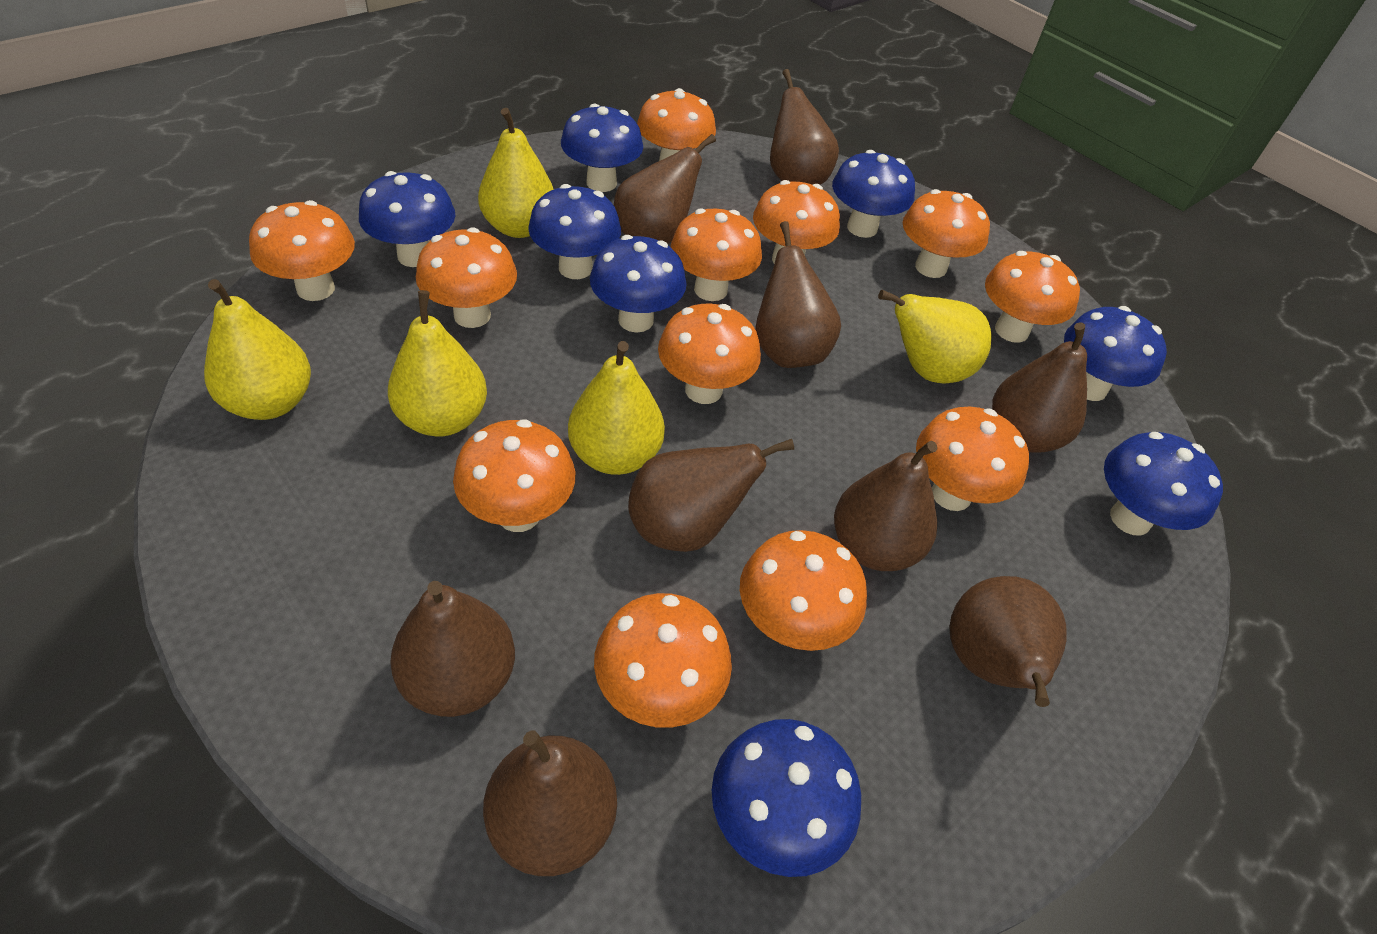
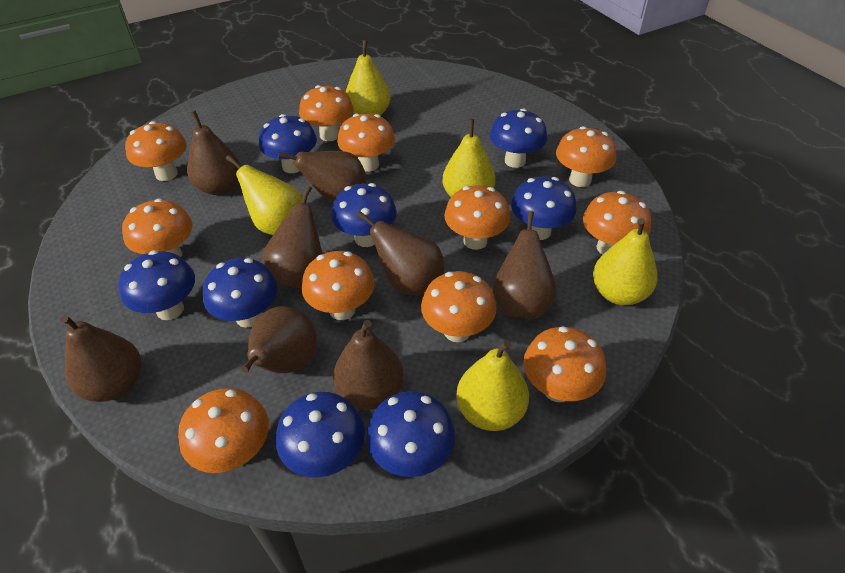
brown pear: 9 -> 8
orange mushroom: 12 -> 11

